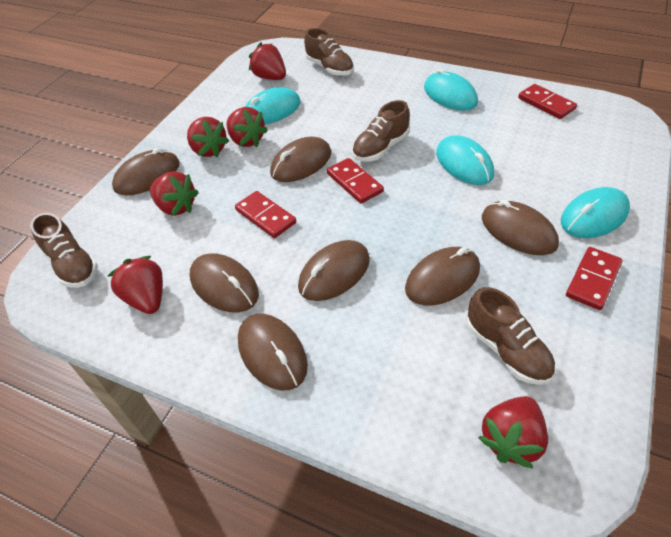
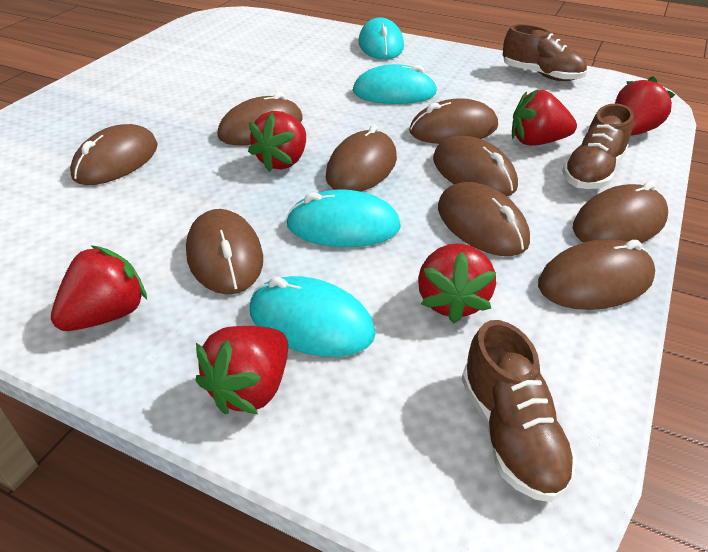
brown mouse: 7 -> 9
brown shoe: 4 -> 3
red domino: 4 -> 0

